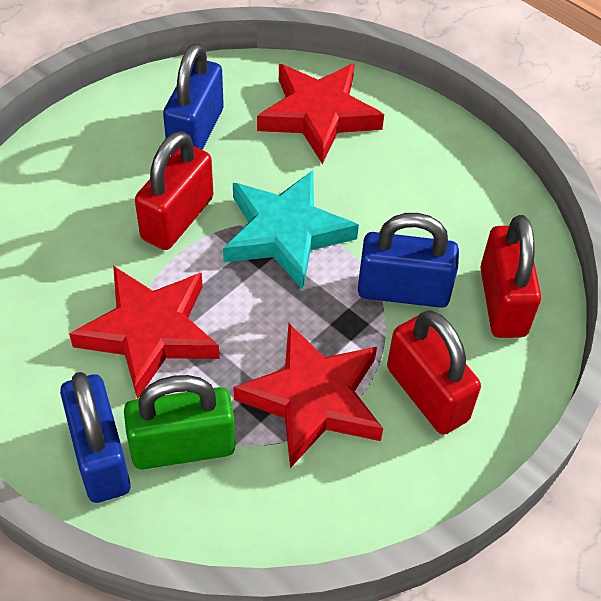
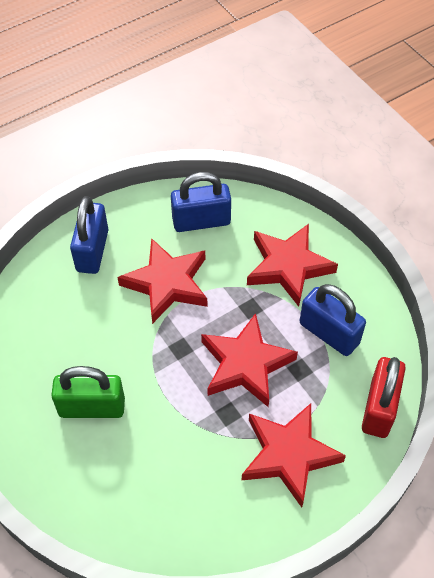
red padlock: 3 -> 1
red star: 3 -> 4
turquoise star: 1 -> 0

